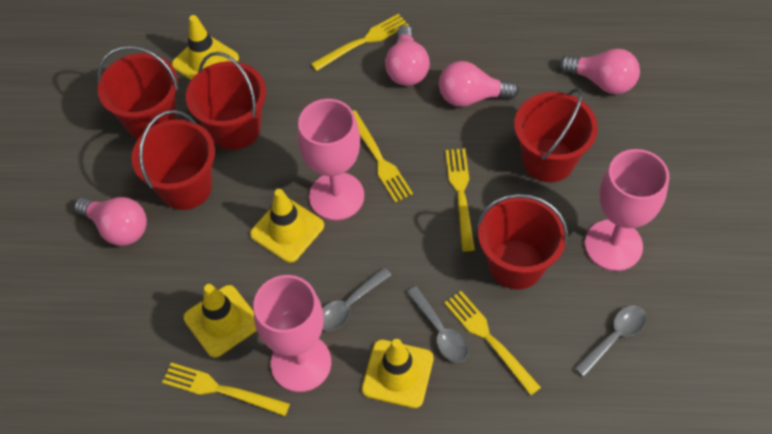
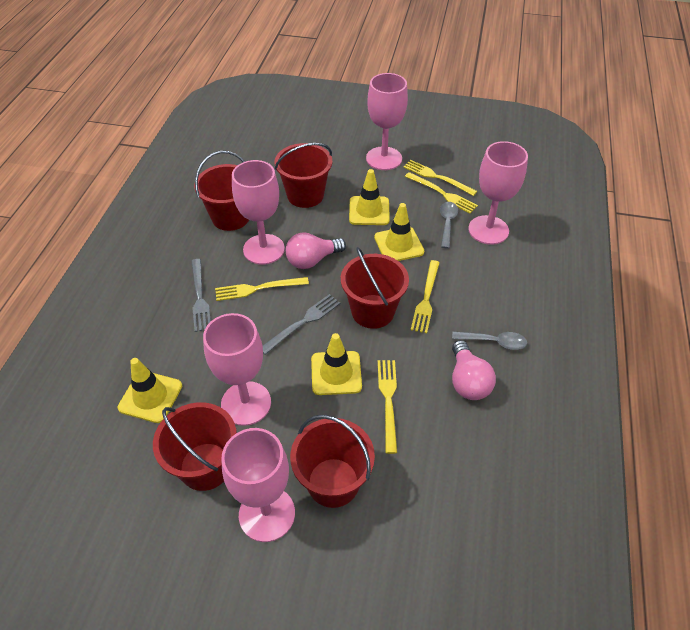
grey fork: 0 -> 2
grey spoon: 3 -> 2
pink goblet: 3 -> 5
pink light bulb: 4 -> 2

